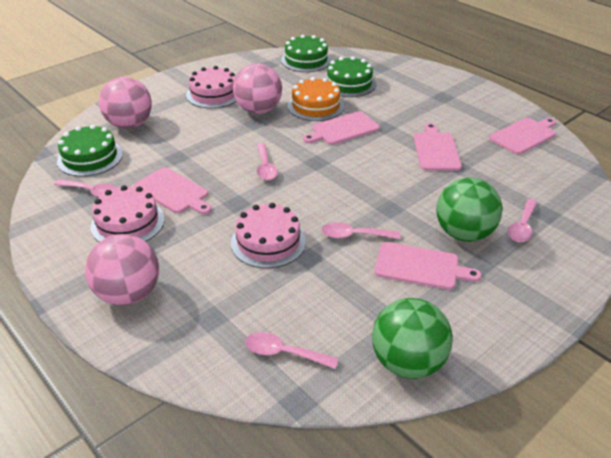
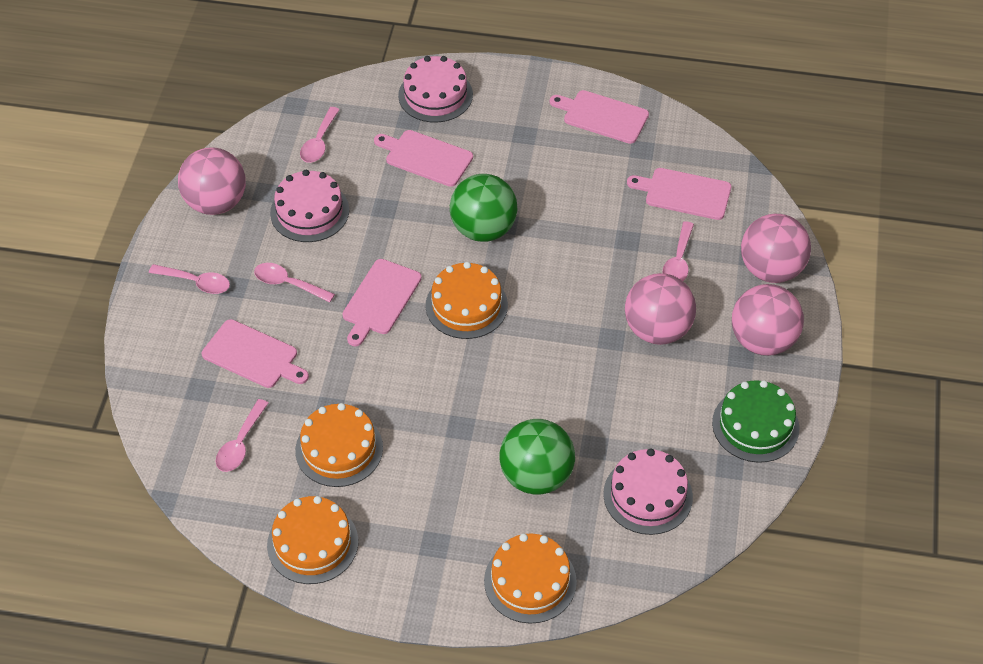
green cake: 3 -> 1
orange cake: 1 -> 4
pink ball: 3 -> 4

